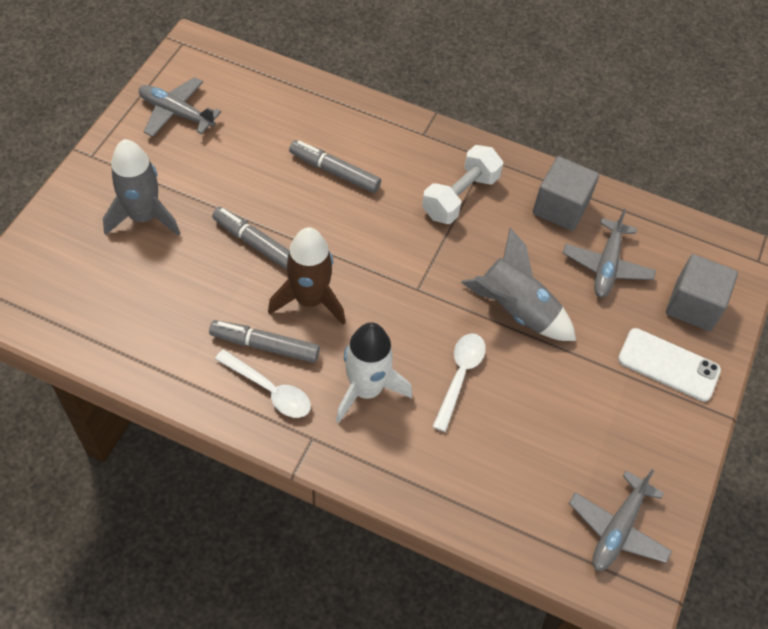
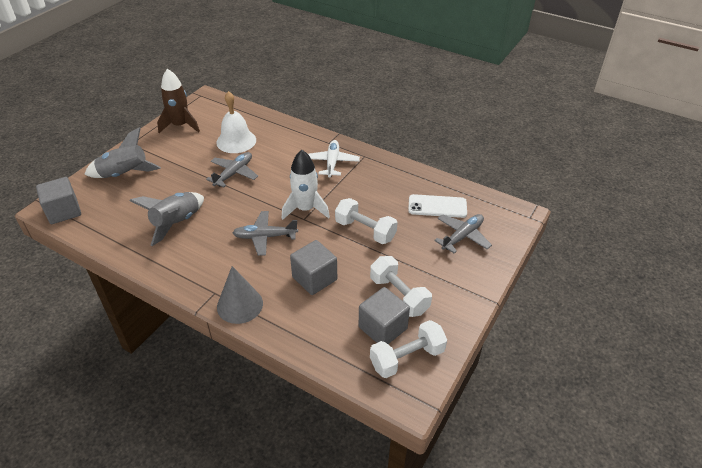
grey cone: 0 -> 1
grey cube: 2 -> 3
grey marker: 3 -> 0
white bell: 0 -> 1
white dumbbell: 1 -> 3
white plane: 0 -> 1
white spoon: 2 -> 0

